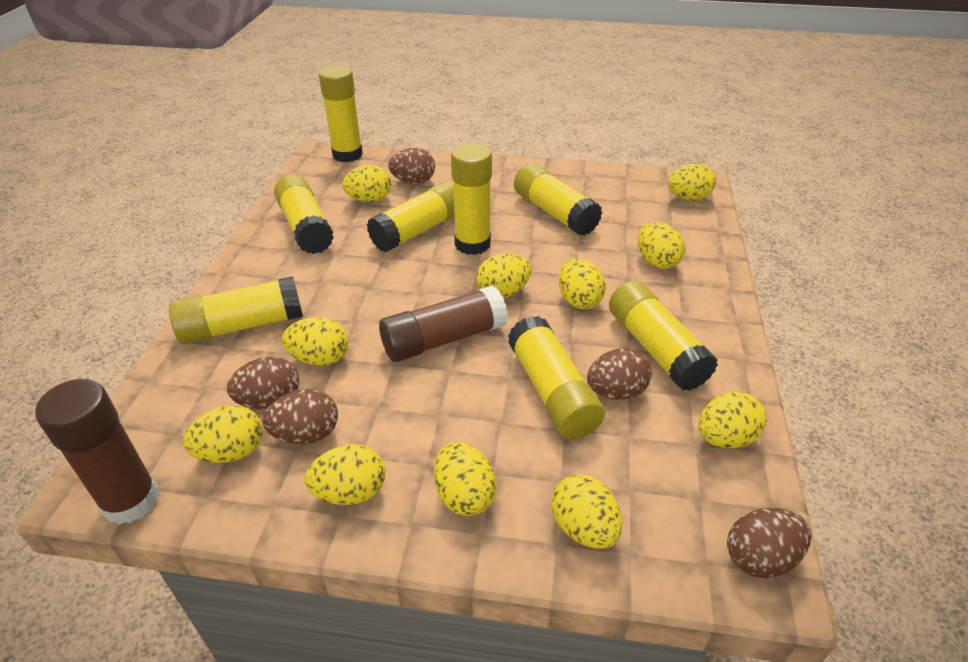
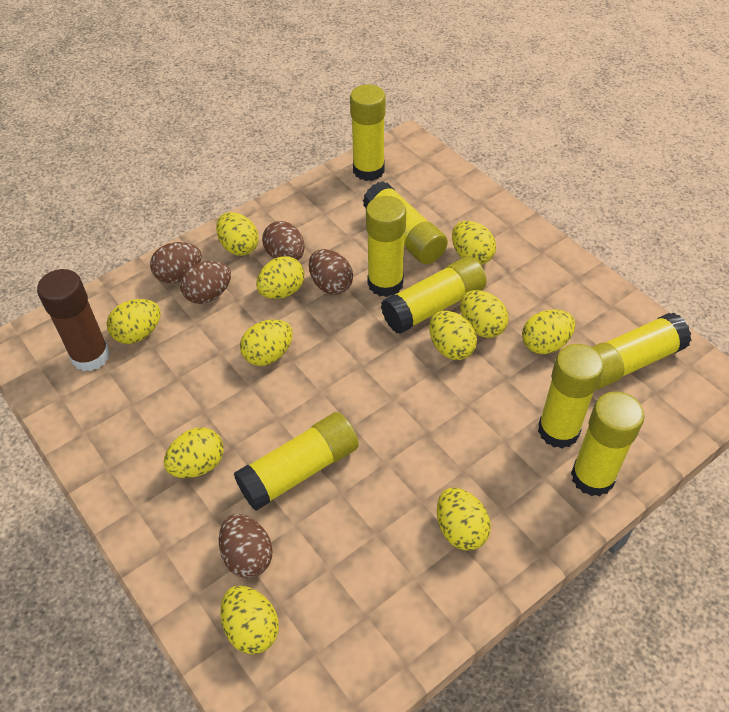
brown glue stick: 2 -> 1

